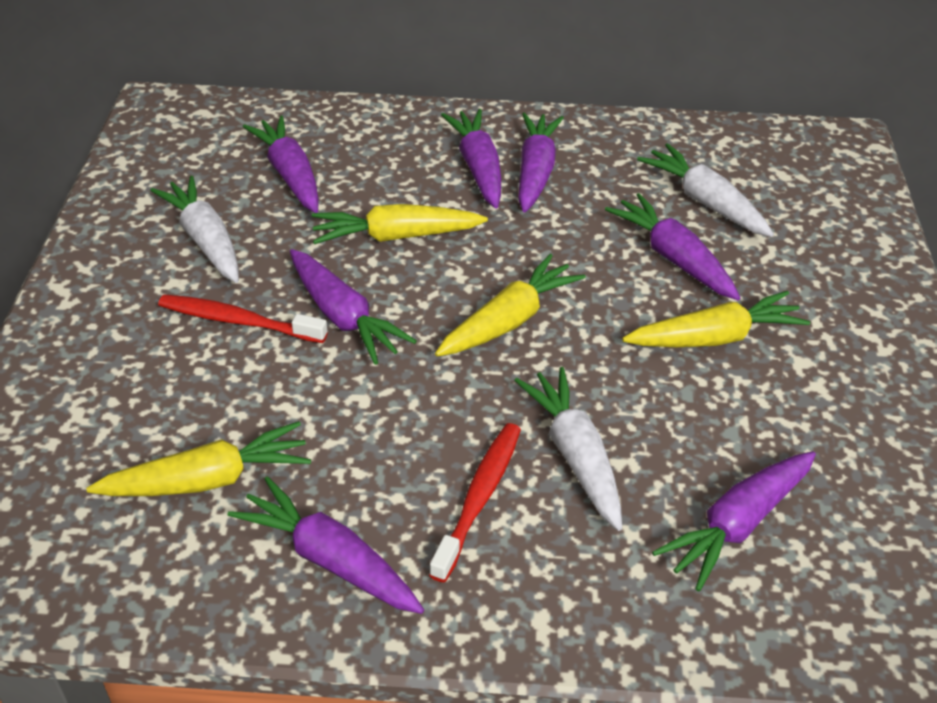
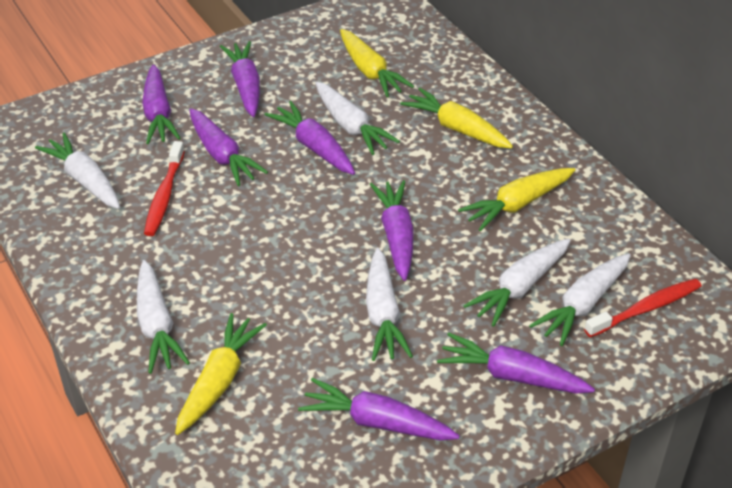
white carrot: 3 -> 6

